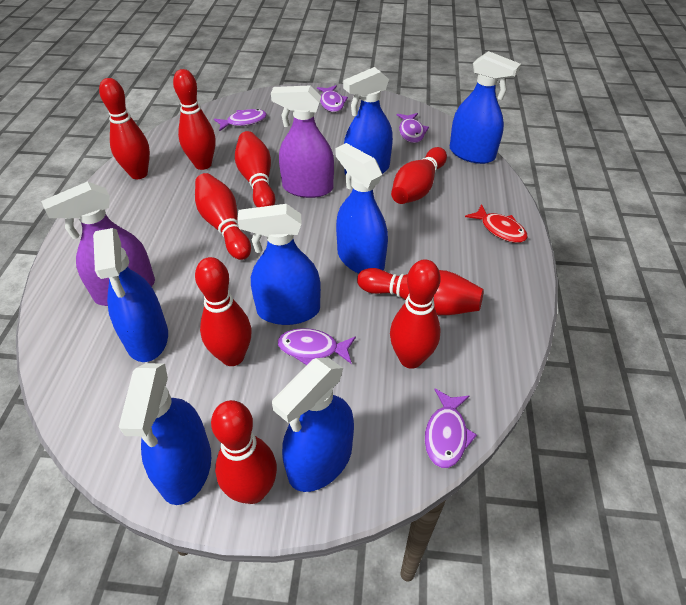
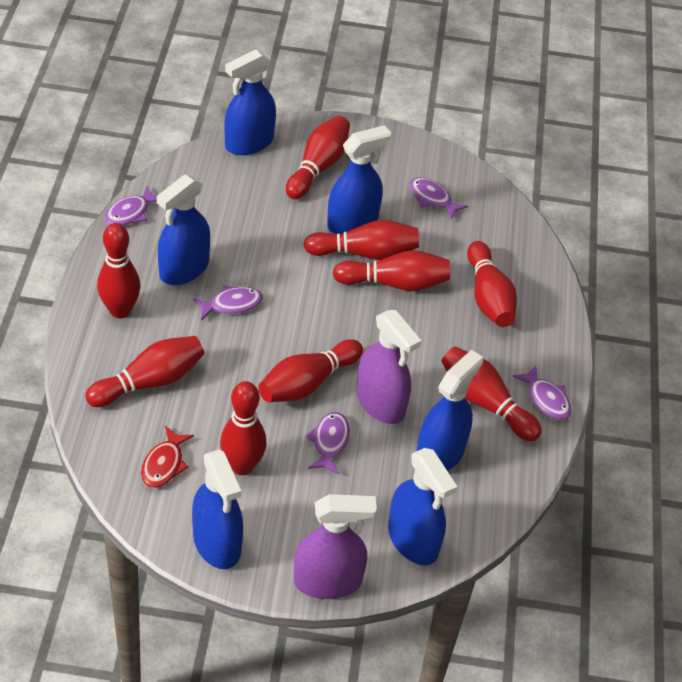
blue spray bottle: 7 -> 6

